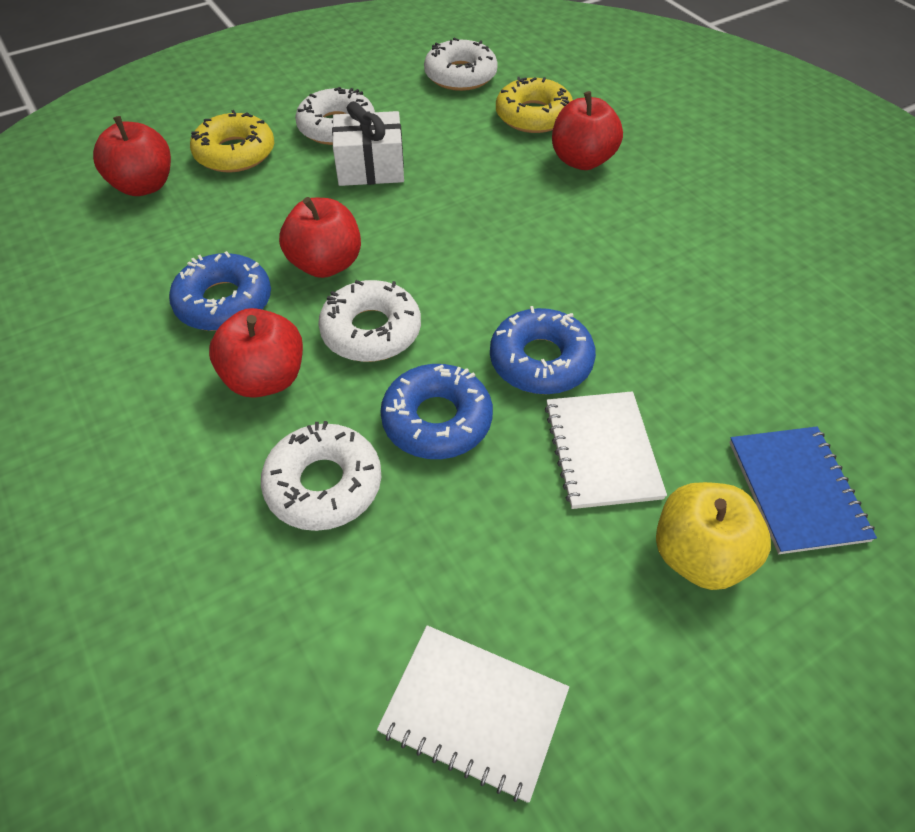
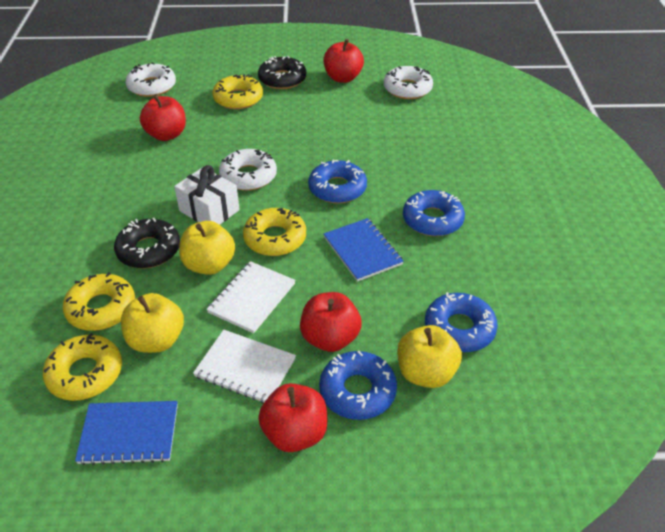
black donut: 0 -> 2
blue donut: 3 -> 4
blue notebook: 1 -> 2
white donut: 4 -> 3
yellow apple: 1 -> 3
yellow donut: 2 -> 4

